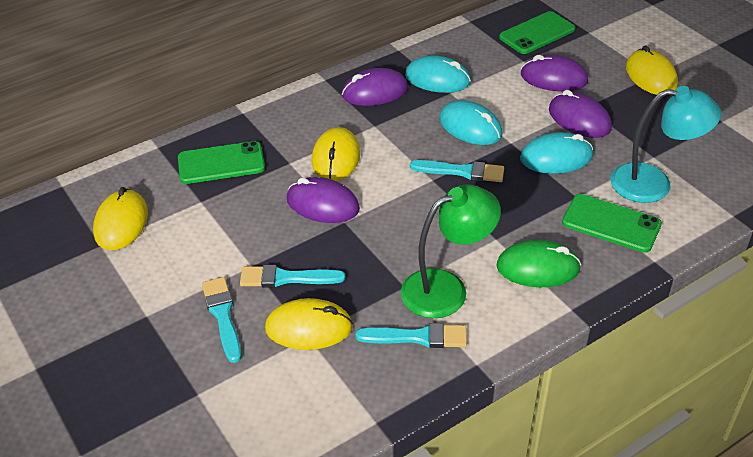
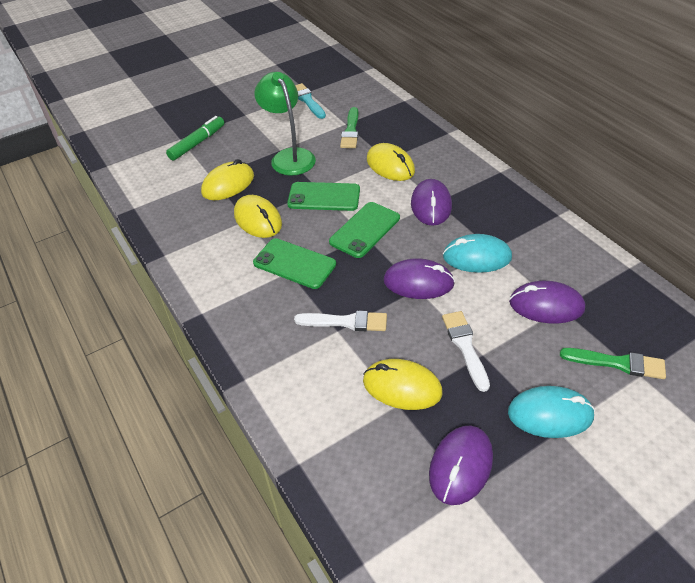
green brush: 0 -> 2
green marker: 0 -> 1
green mouse: 1 -> 0
turquoise brush: 4 -> 1
turquoise lamp: 1 -> 0
turquoise mouse: 3 -> 2
white brush: 0 -> 2

